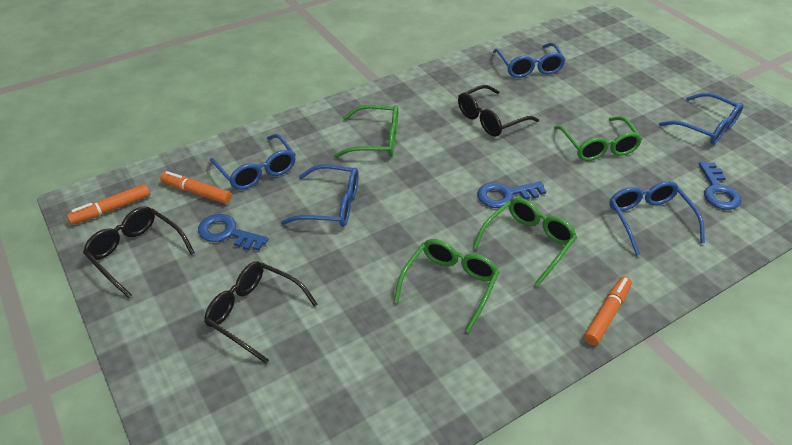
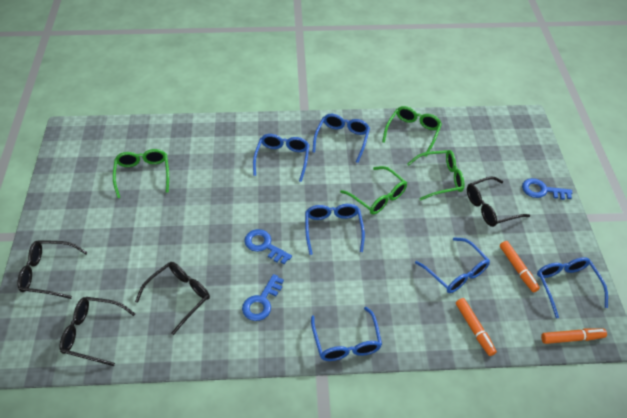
black glasses: 3 -> 4
blue glasses: 5 -> 6

